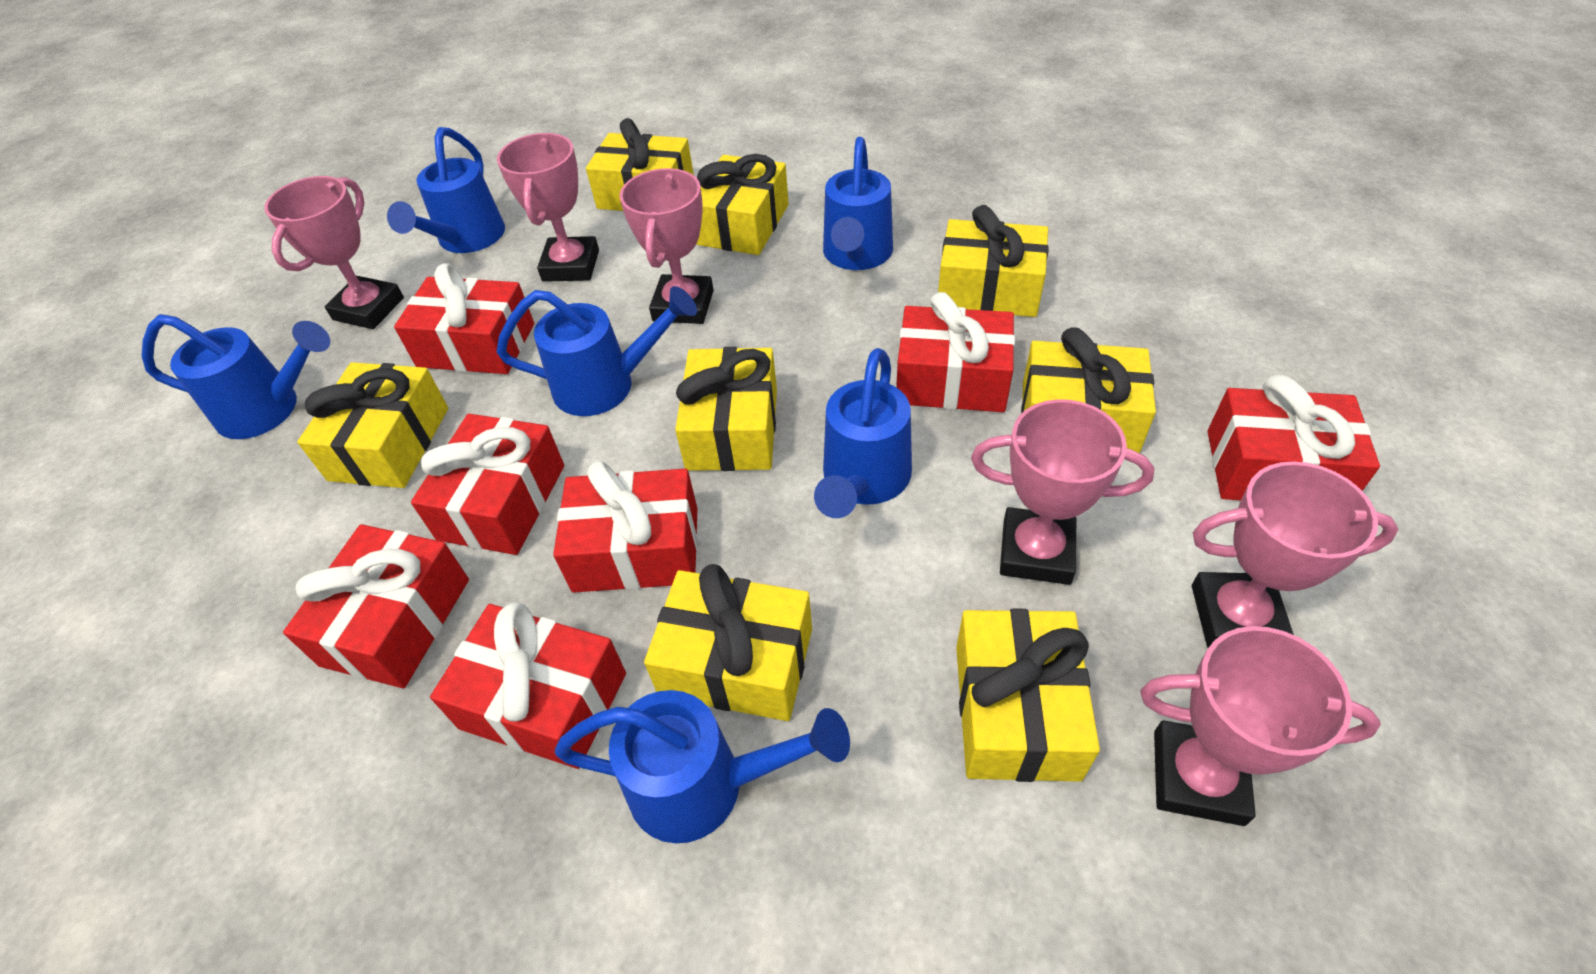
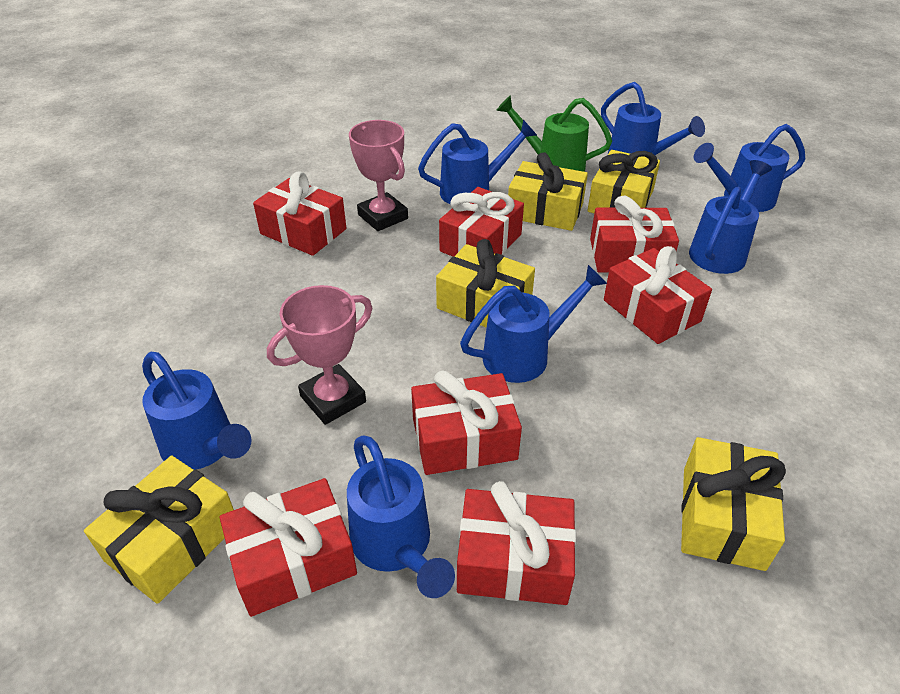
blue watering can: 6 -> 7
green watering can: 0 -> 1
pink trophy: 6 -> 2
yellow gift: 8 -> 5

